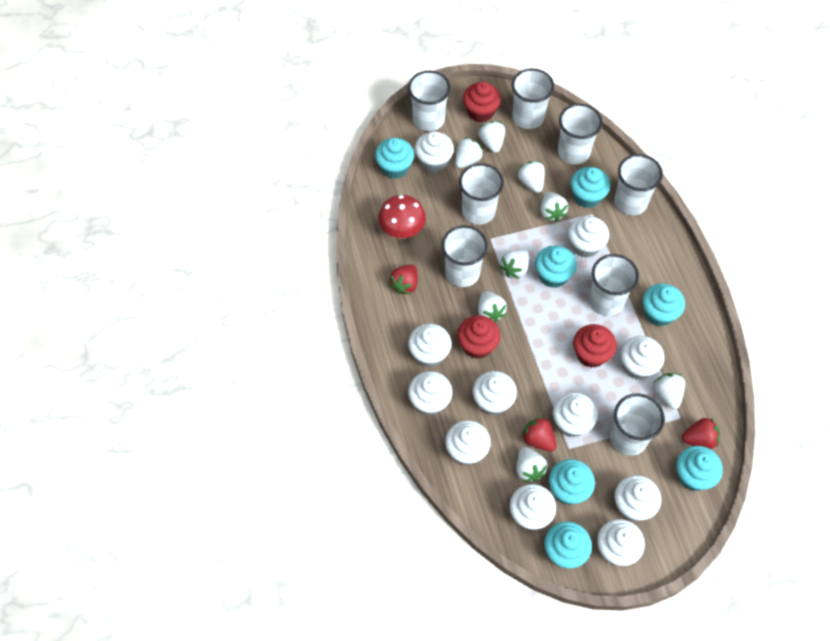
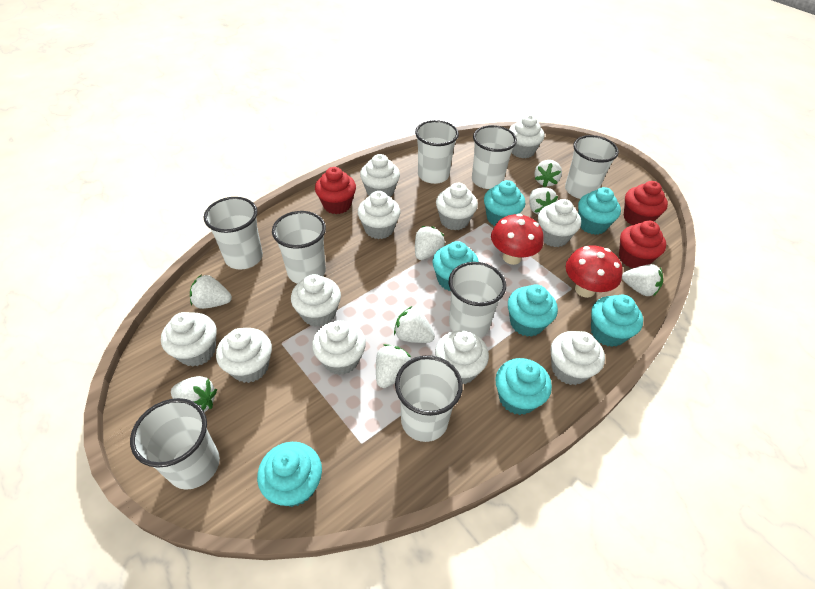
red mushroom: 1 -> 2
red strawberry: 3 -> 0

